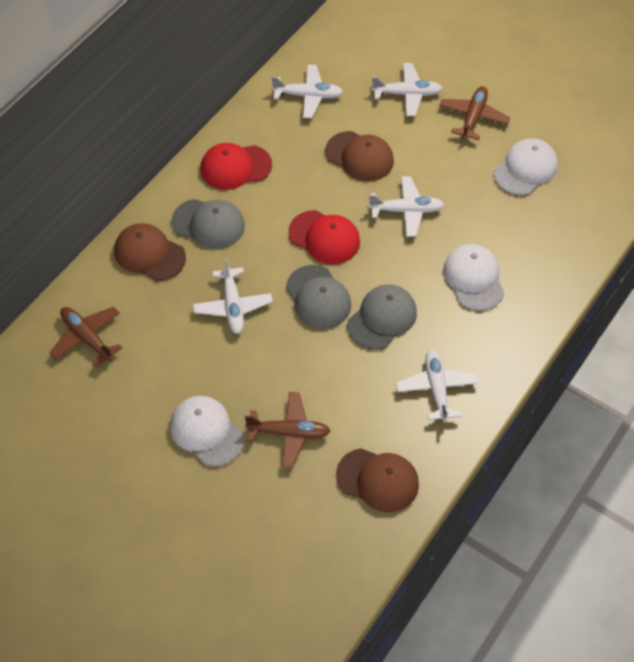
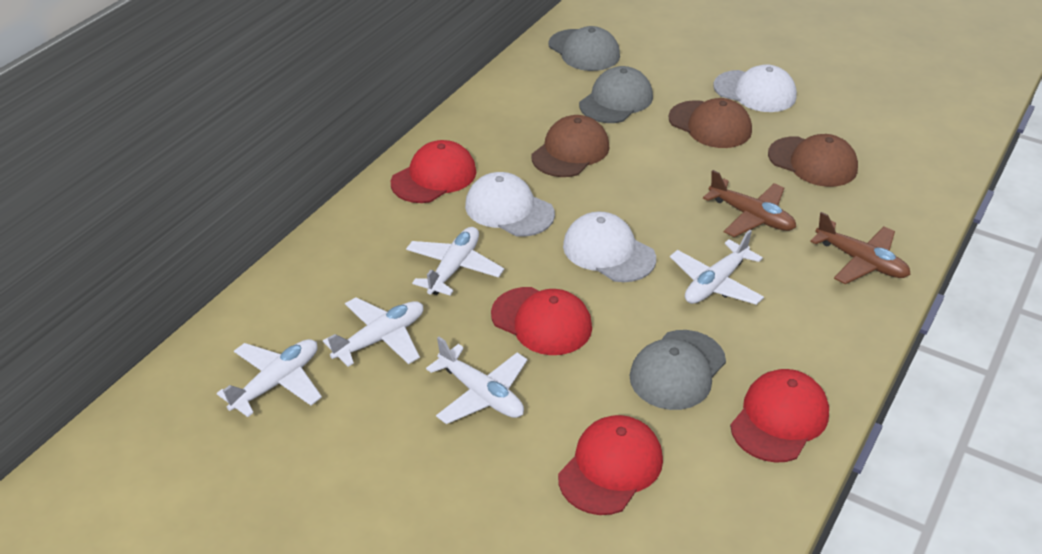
brown plane: 3 -> 2
red cap: 2 -> 4

